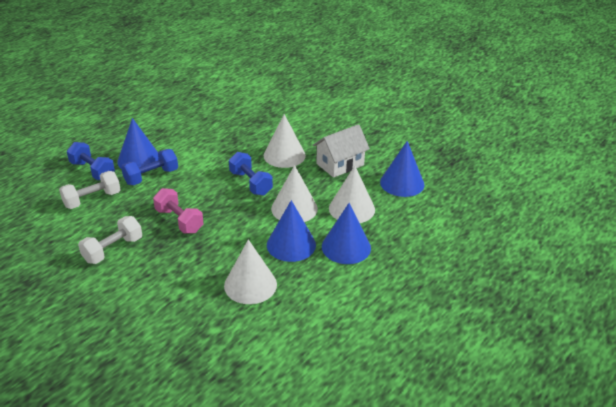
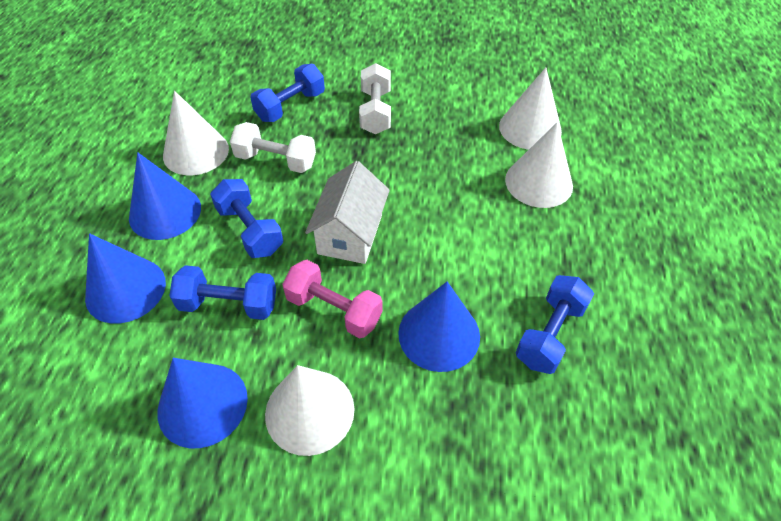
blue dumbbell: 3 -> 4

